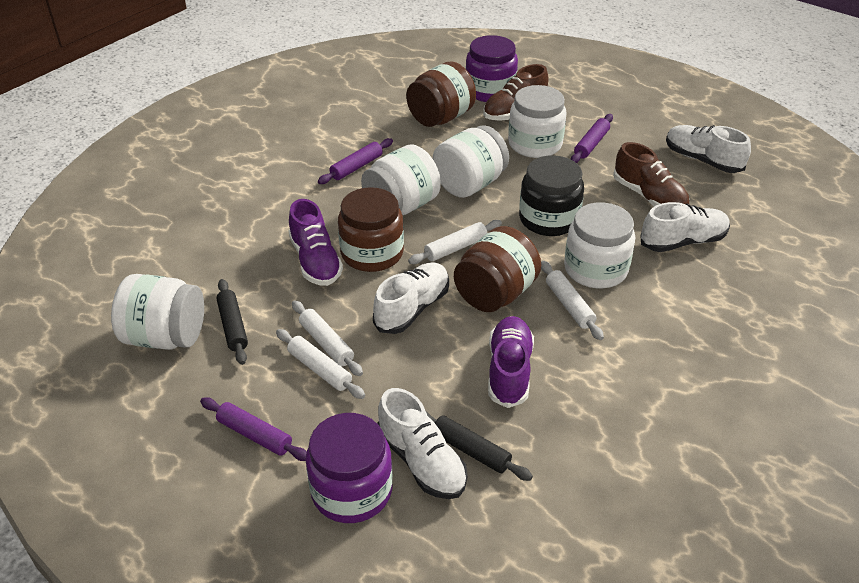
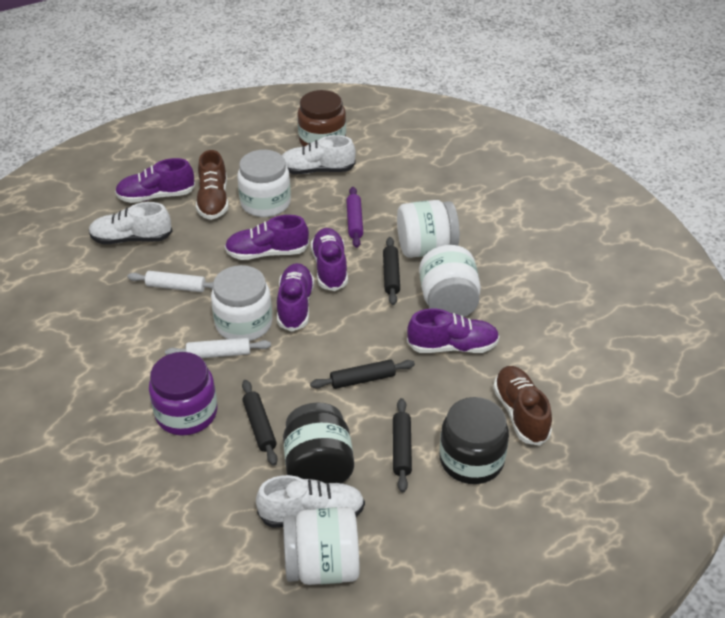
black jar: 1 -> 2
black rolling pin: 2 -> 4
brown jar: 3 -> 1
purple jar: 2 -> 1
purple rolling pin: 3 -> 1
purple shoe: 2 -> 5
white rolling pin: 4 -> 2
white shoe: 4 -> 3

